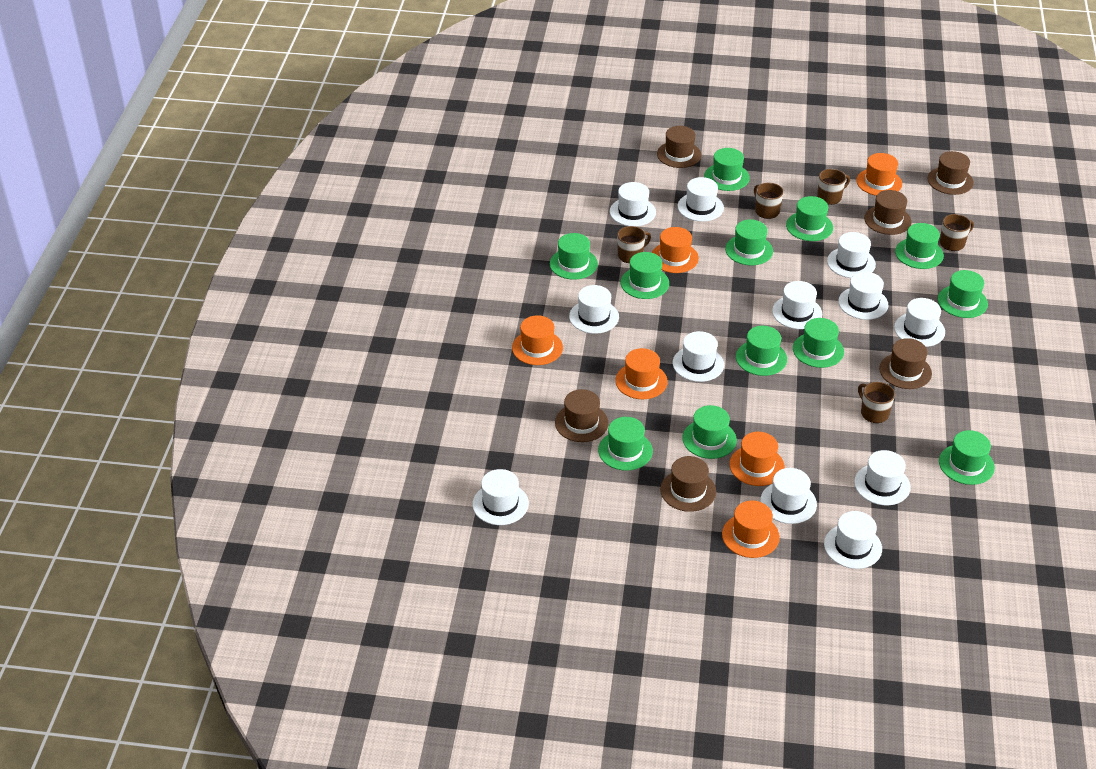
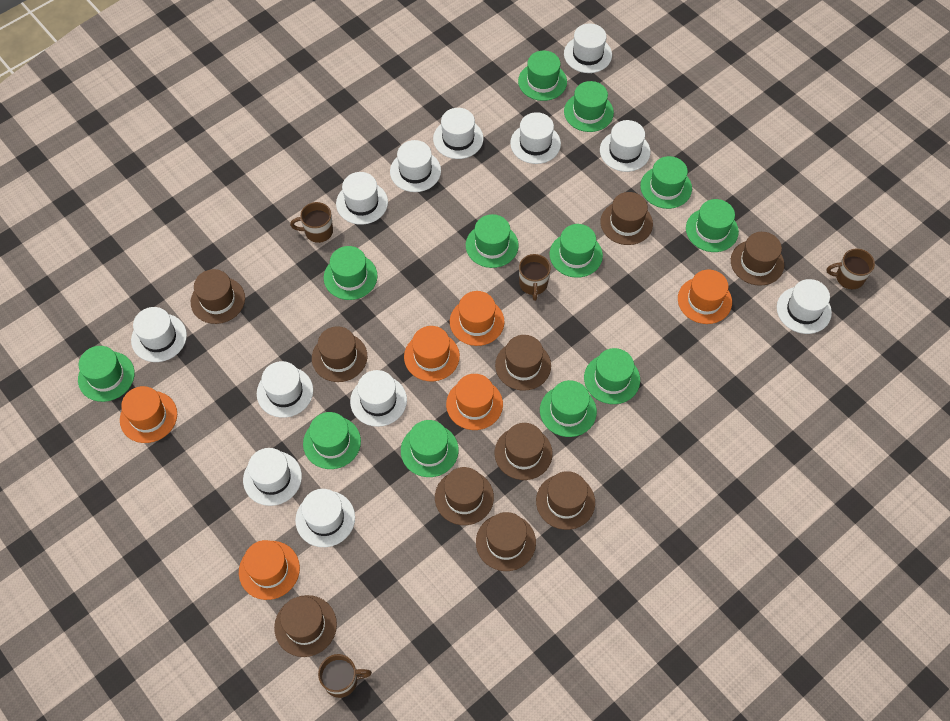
brown hat: 6 -> 10
brown mug: 5 -> 4

